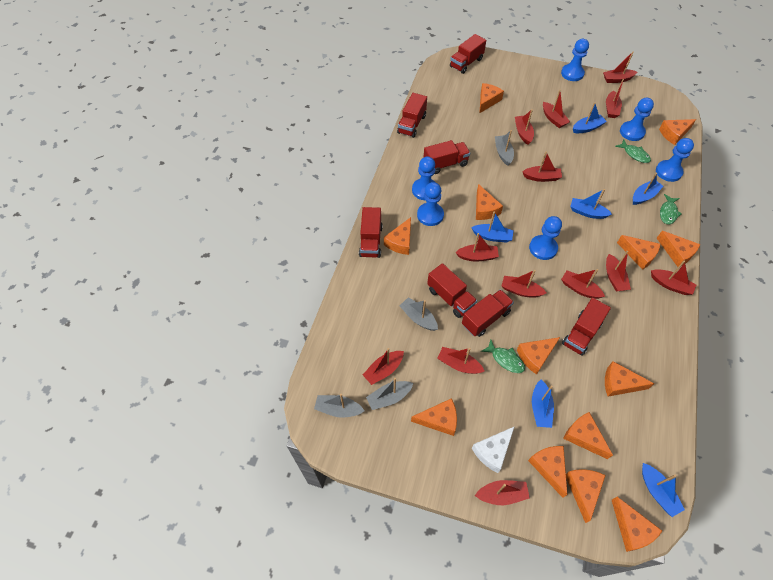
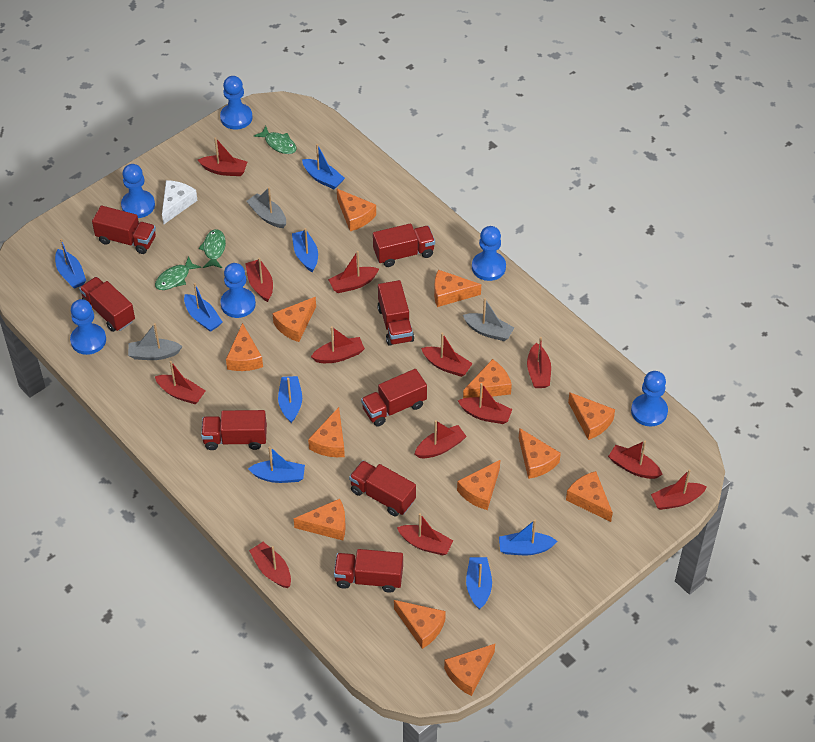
blue boat: 6 -> 8
grey boat: 4 -> 3
red truck: 7 -> 8

